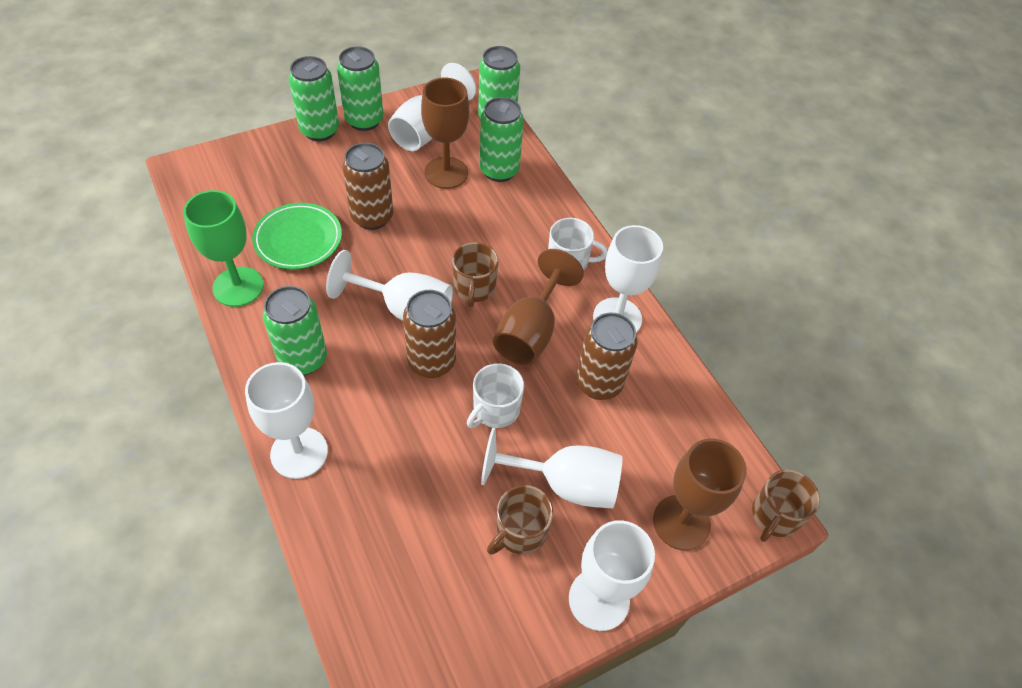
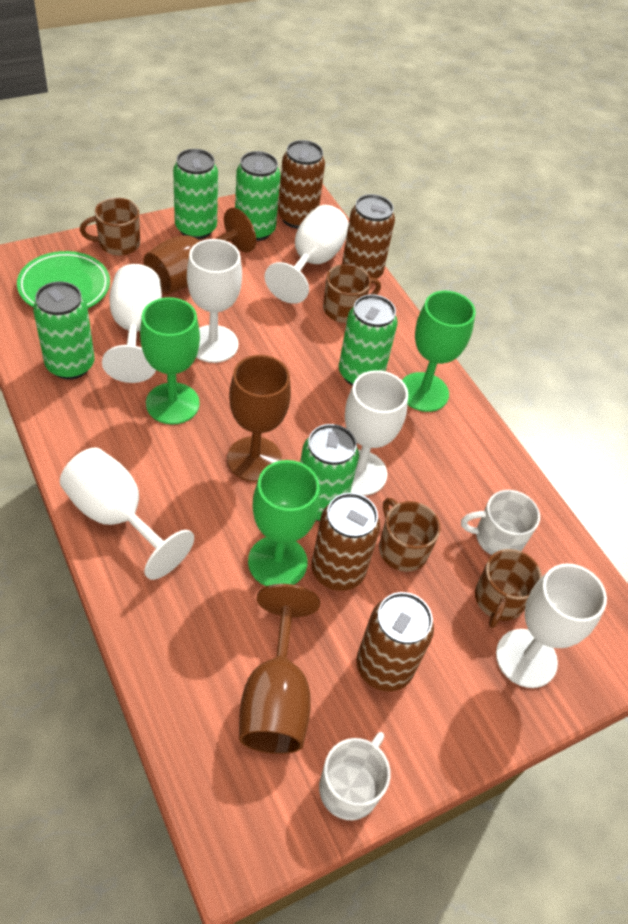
brown can: 3 -> 4
brown mug: 3 -> 4
green goblet: 1 -> 3

